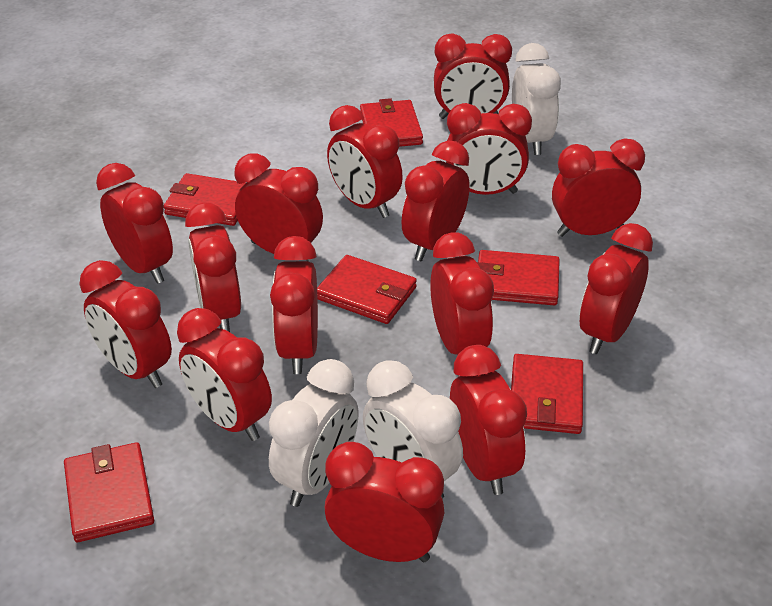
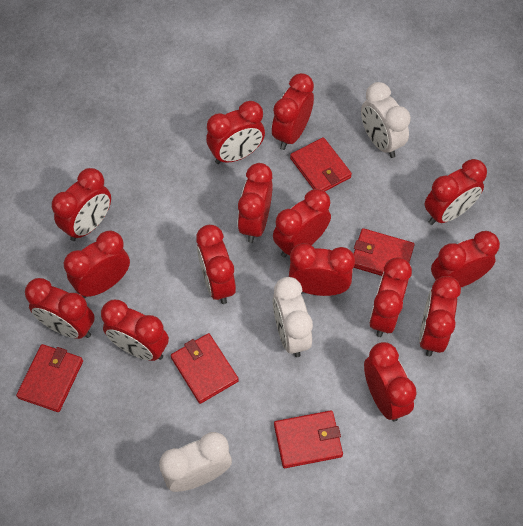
red wallet: 6 -> 5

